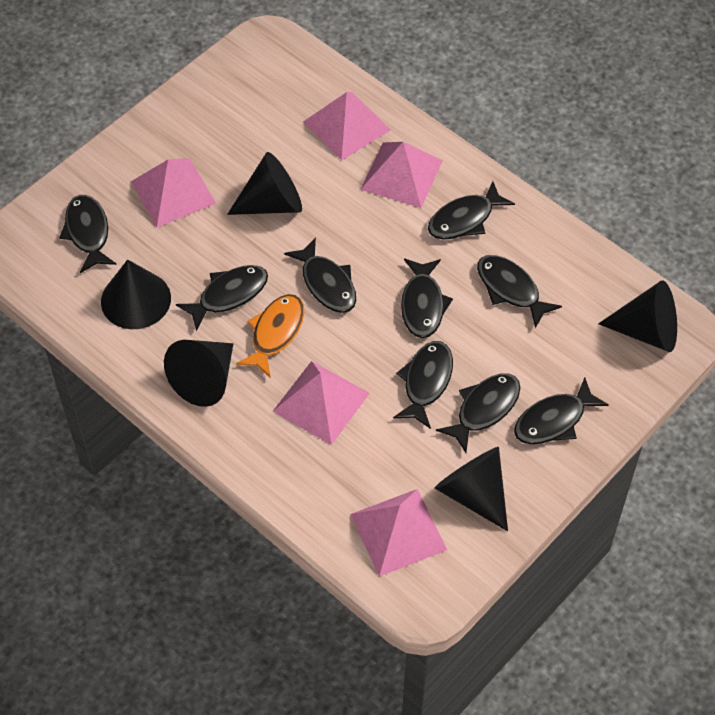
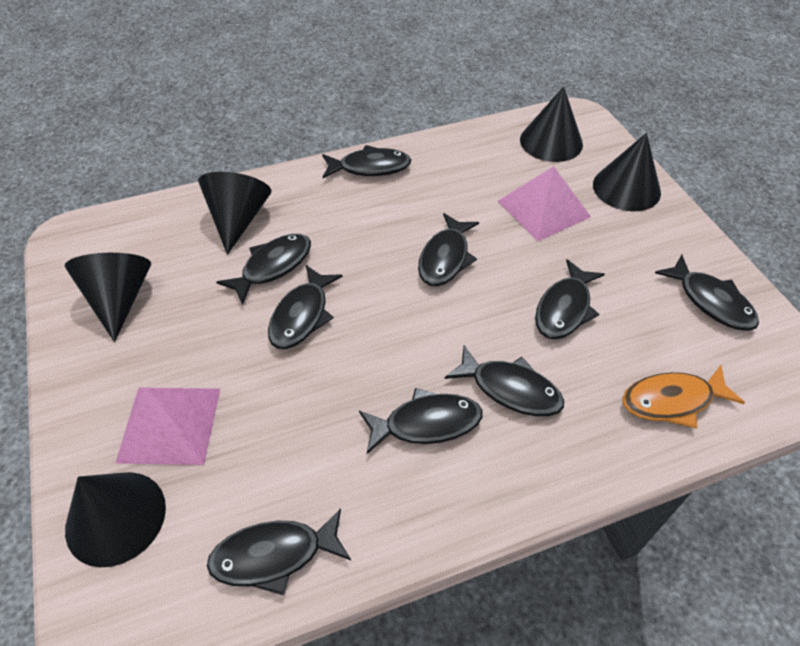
pink pyramid: 5 -> 2

